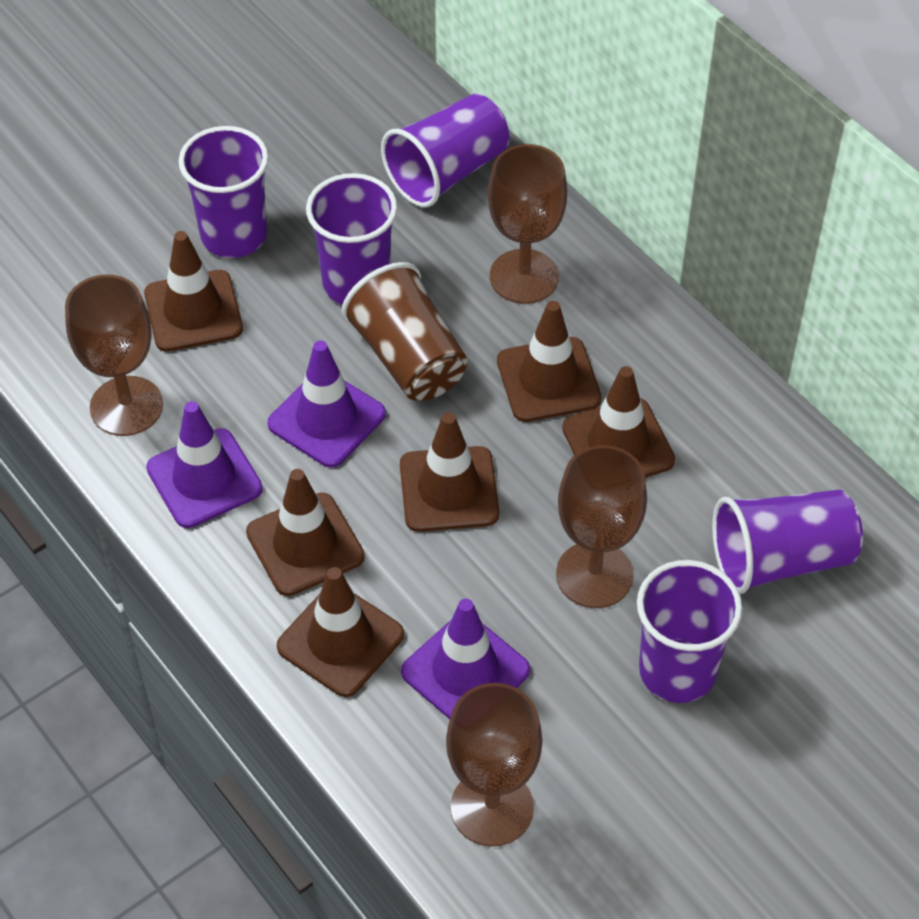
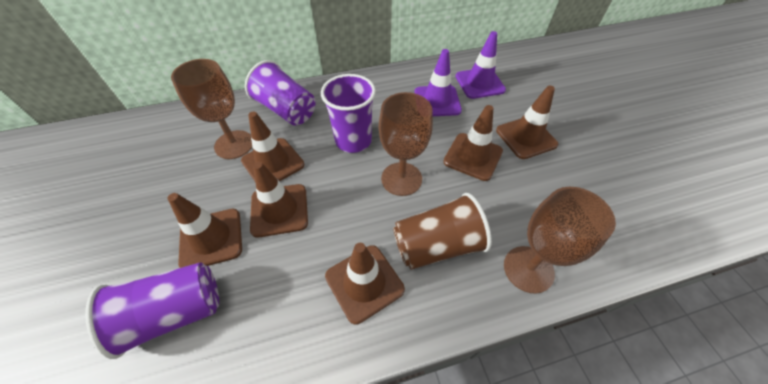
brown goblet: 4 -> 3
purple cup: 5 -> 3
purple traffic cone: 3 -> 2

